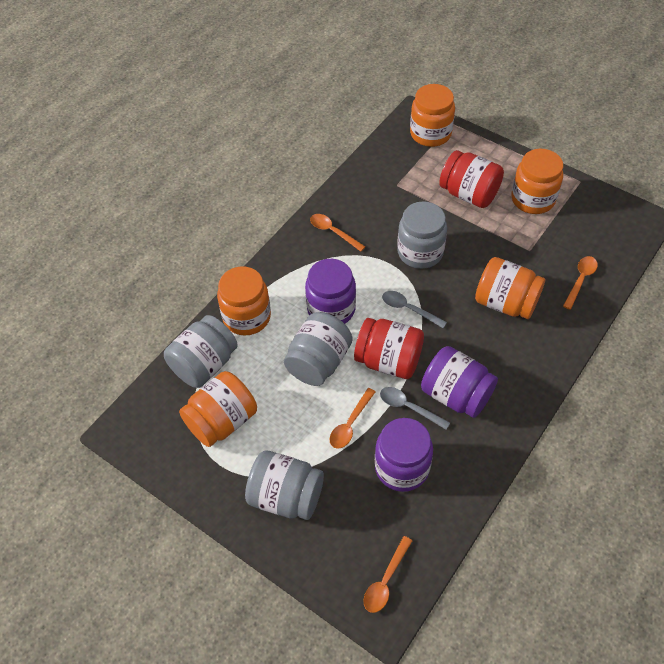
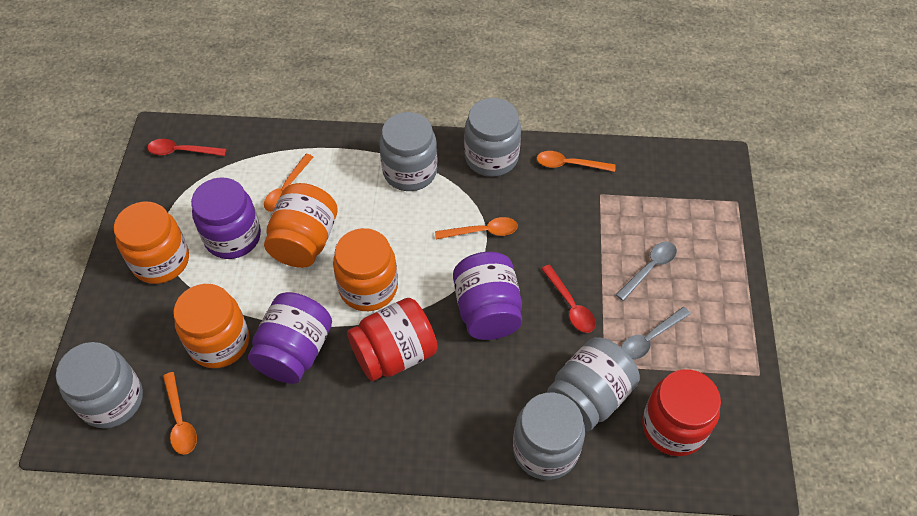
grey jar: 4 -> 5
orange jar: 5 -> 4
red spoon: 0 -> 2

